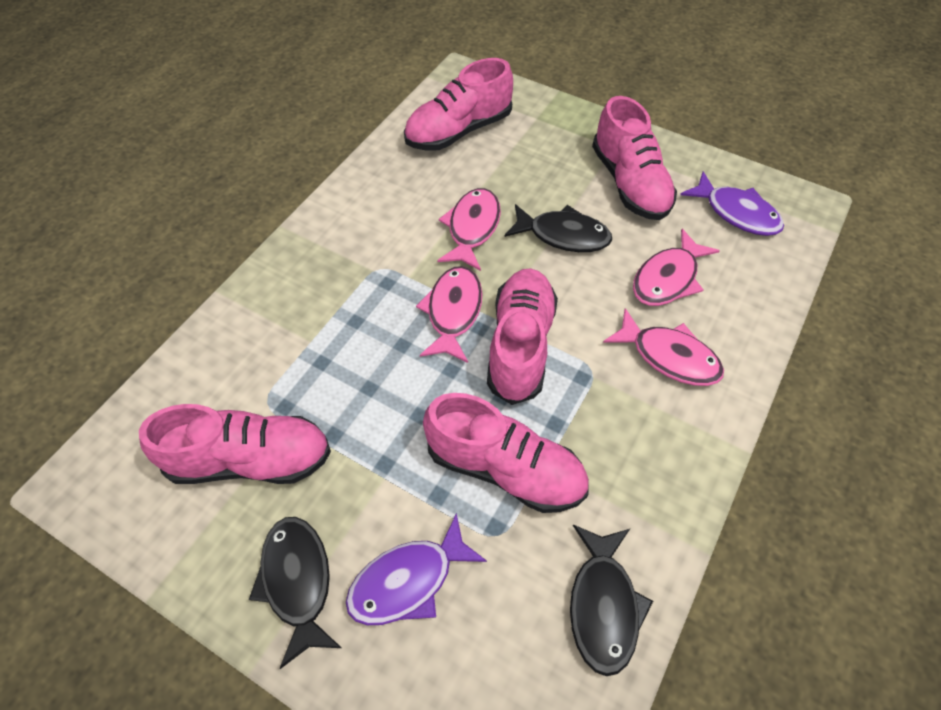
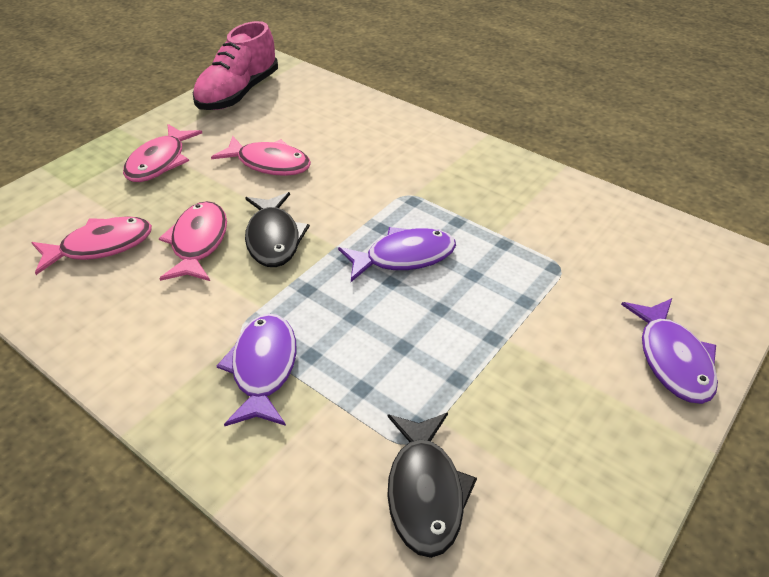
black fish: 3 -> 2
pink shoe: 5 -> 1
purple fish: 2 -> 3

